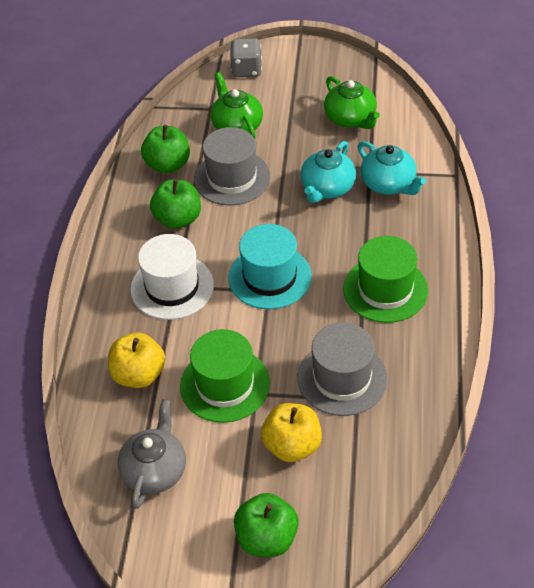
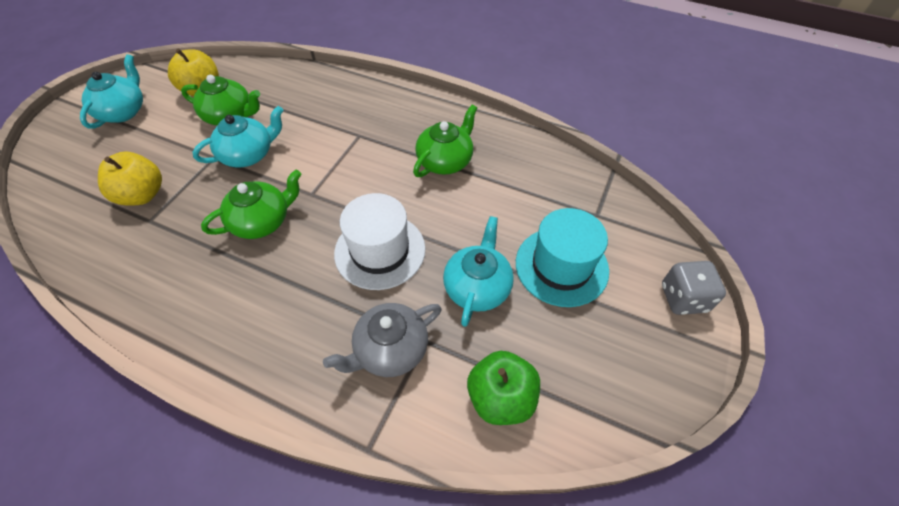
green apple: 3 -> 1
green hat: 2 -> 0
green teapot: 2 -> 3
grey hat: 2 -> 0
turquoise teapot: 2 -> 3

